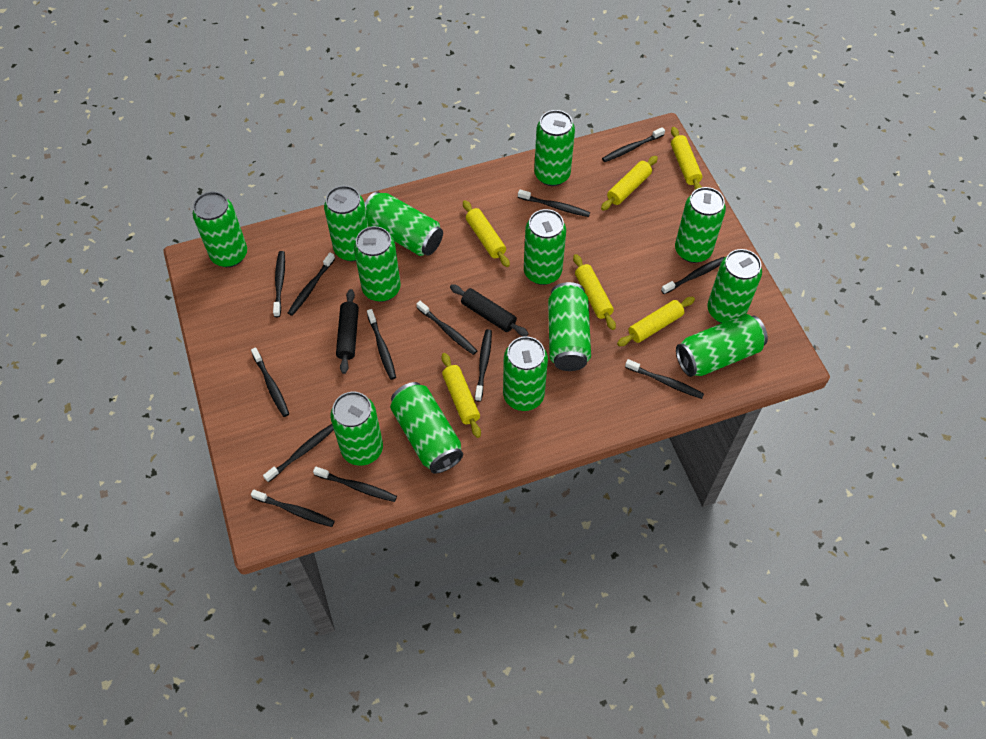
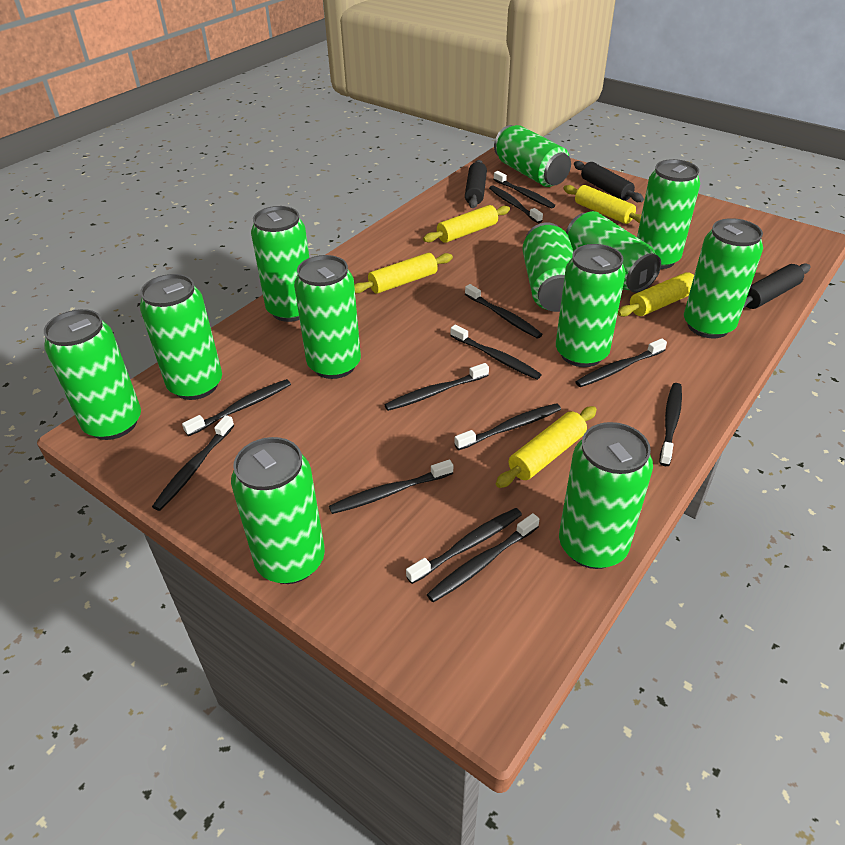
black rolling pin: 2 -> 3
green can: 13 -> 12
yellow rolling pin: 6 -> 5

